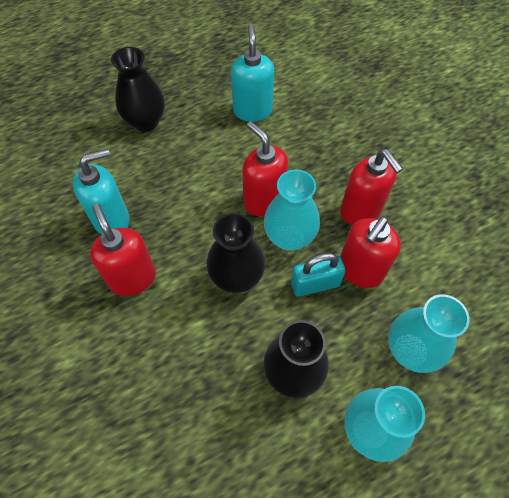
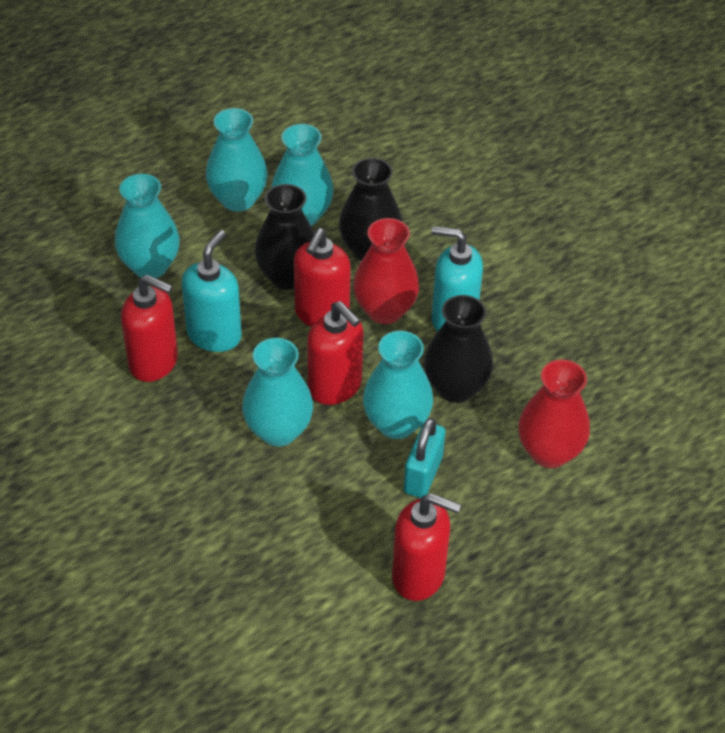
red vase: 0 -> 2
turquoise vase: 3 -> 5

